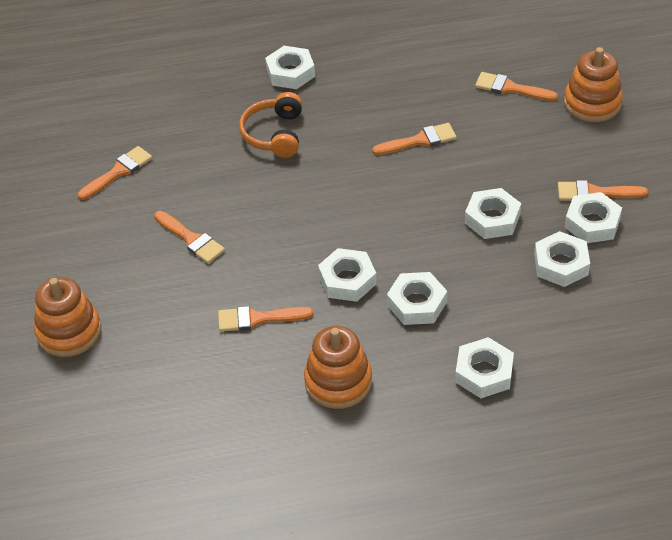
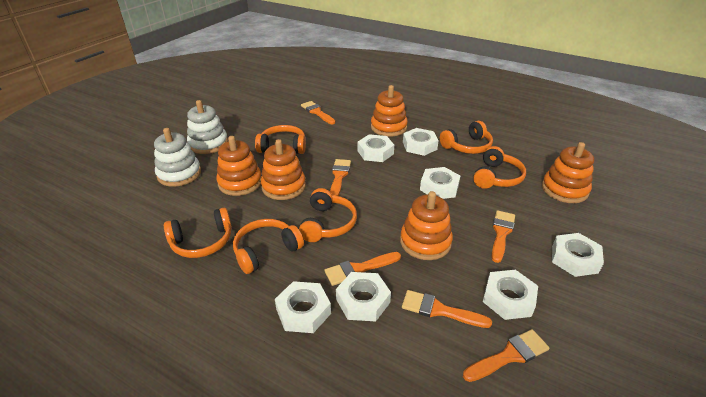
orange headphones: 1 -> 6
orange stacking toy: 3 -> 5
white stacking toy: 0 -> 2

